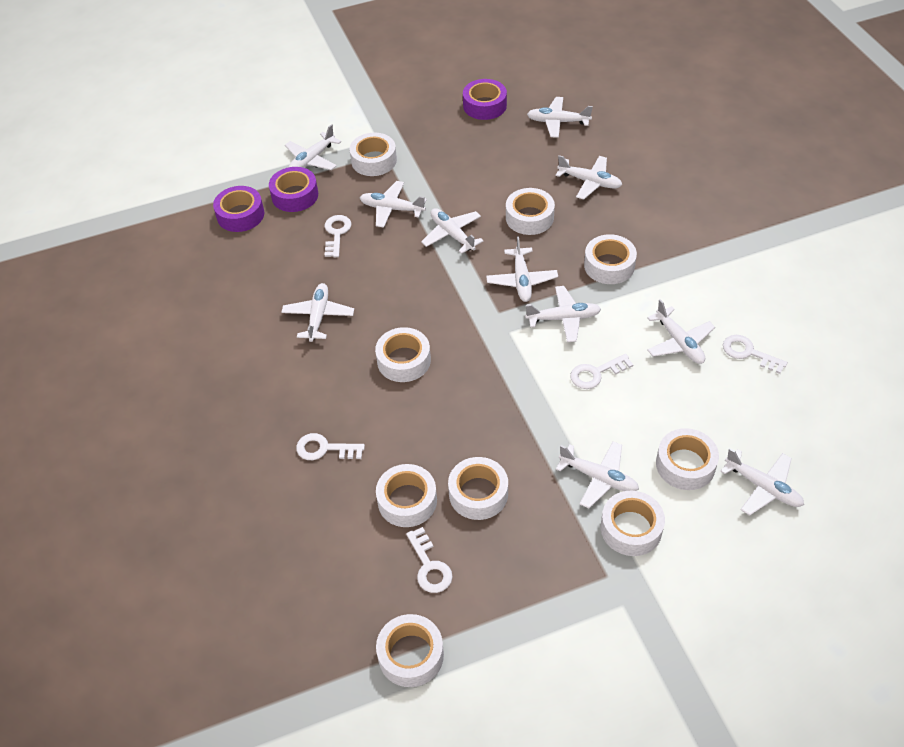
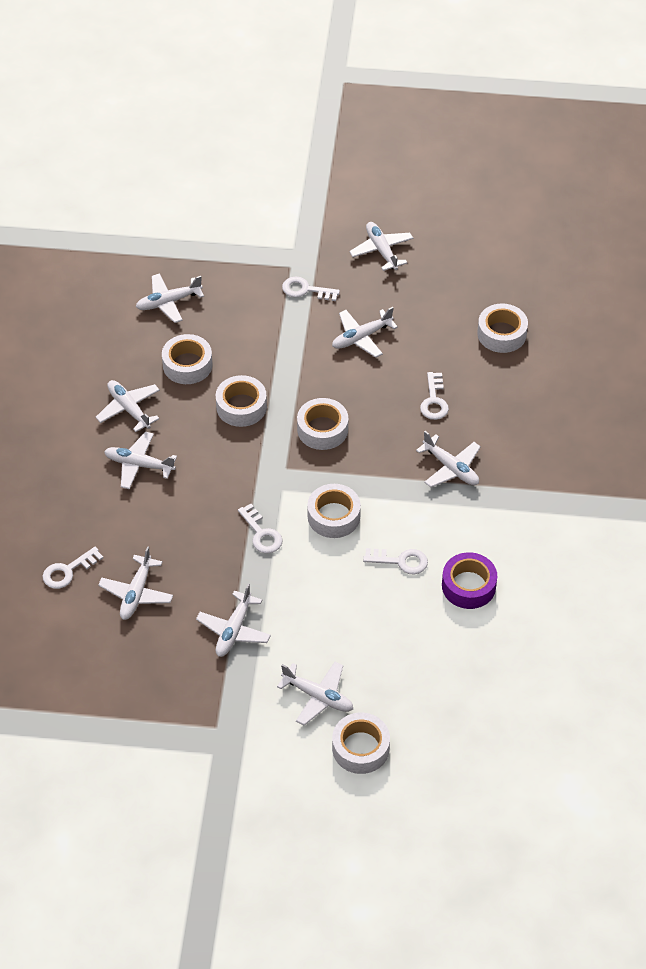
purple tape: 3 -> 1
white plane: 11 -> 9
white tape: 9 -> 6

